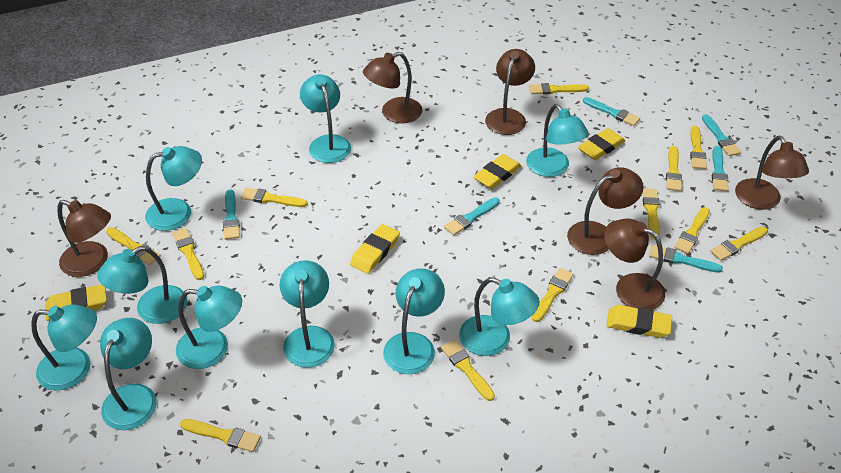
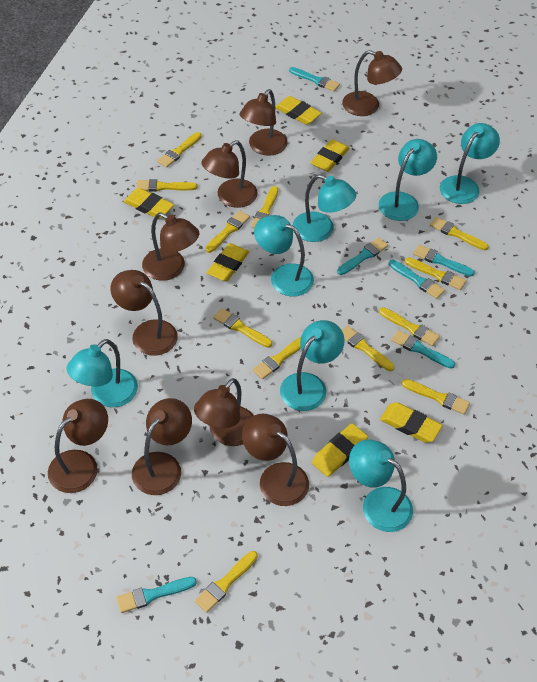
brown lamp: 6 -> 9
turquoise lamp: 10 -> 7
yellow eraser: 5 -> 6

